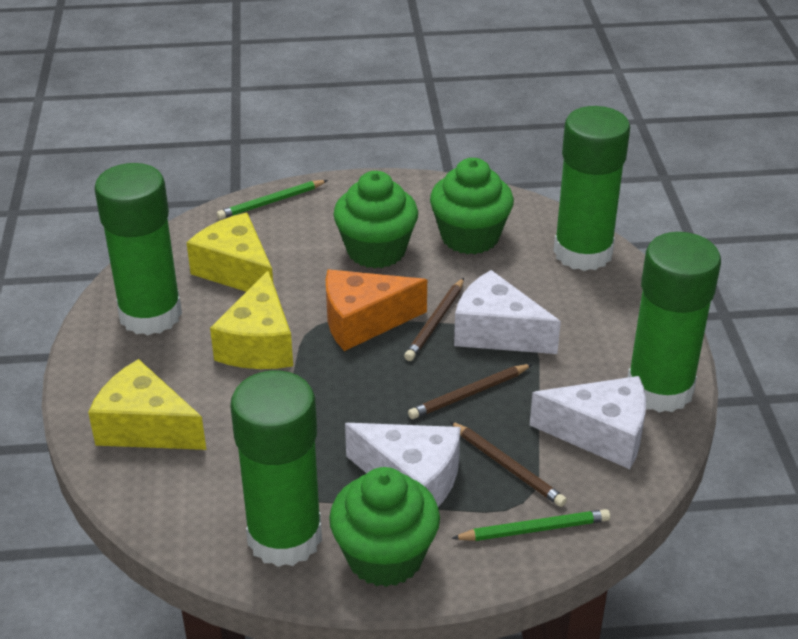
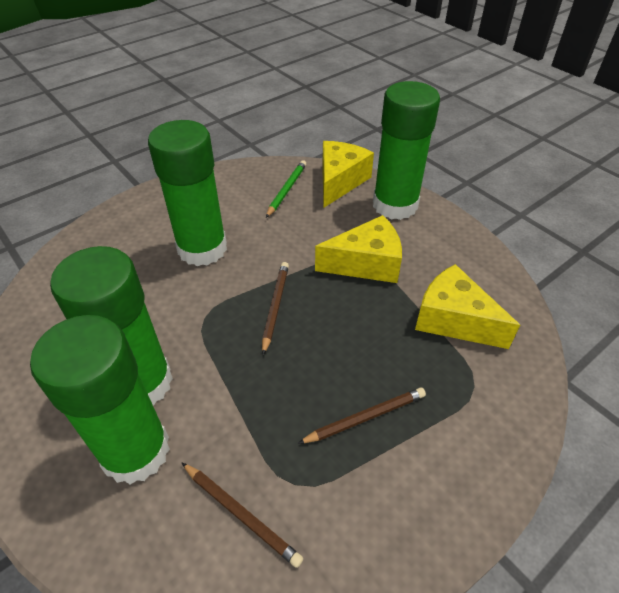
green cupcake: 3 -> 0
green pencil: 2 -> 1
orange cheese: 1 -> 0
white cheese: 3 -> 0

